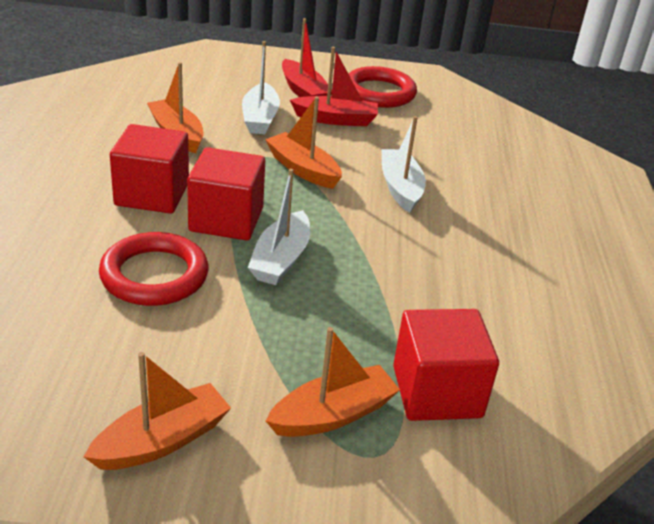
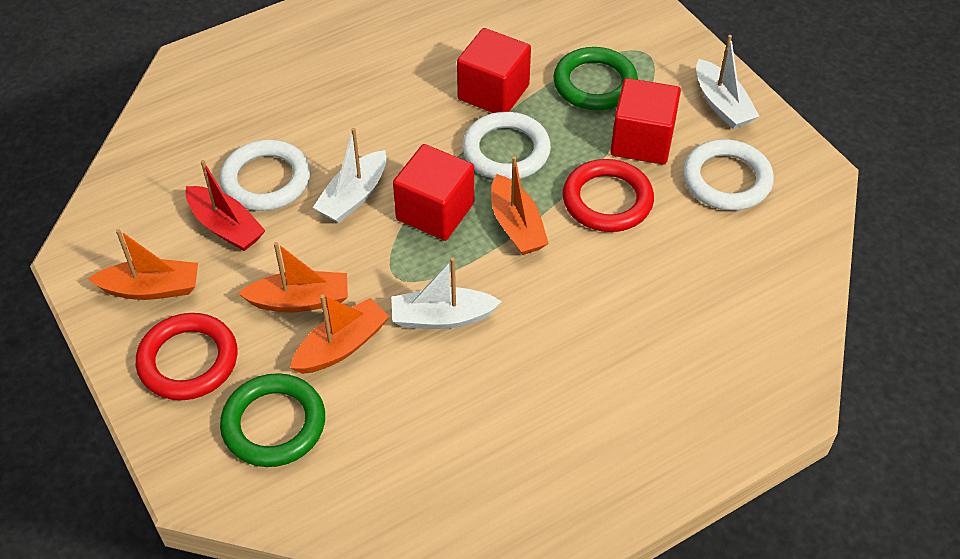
green ring: 0 -> 2
red boat: 2 -> 1
white ring: 0 -> 3

